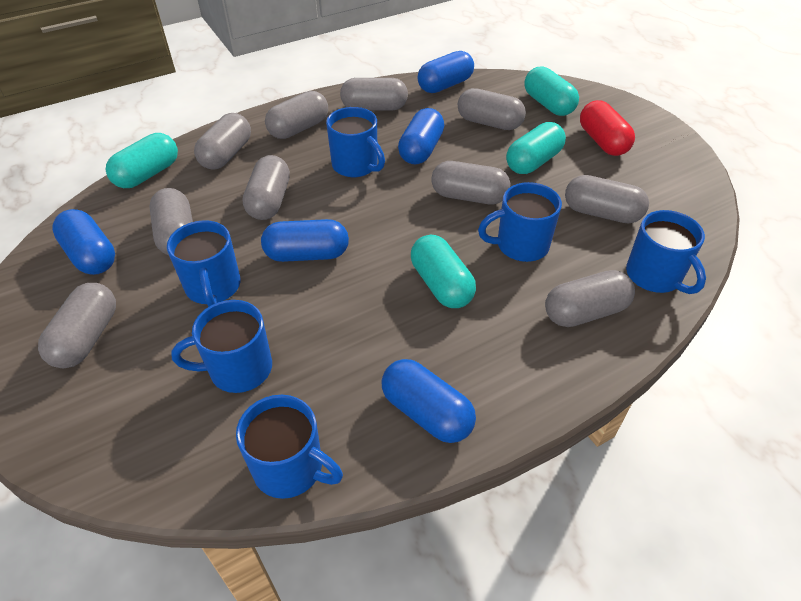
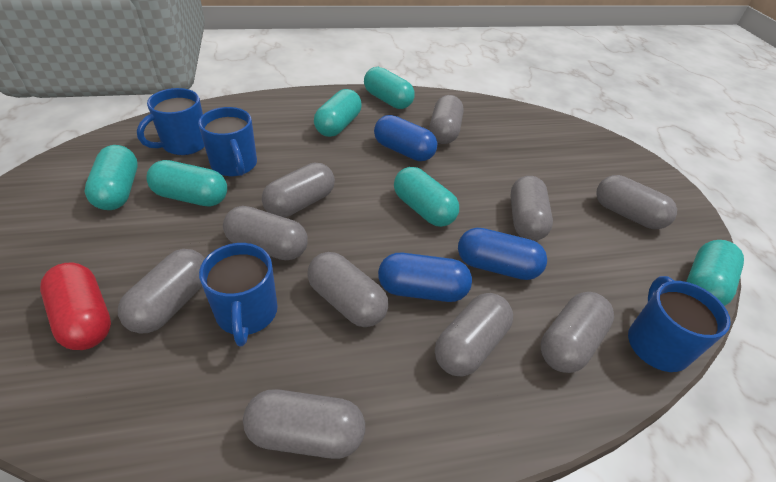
blue capsule: 5 -> 3
blue mug: 6 -> 4
turquoise capsule: 4 -> 6

